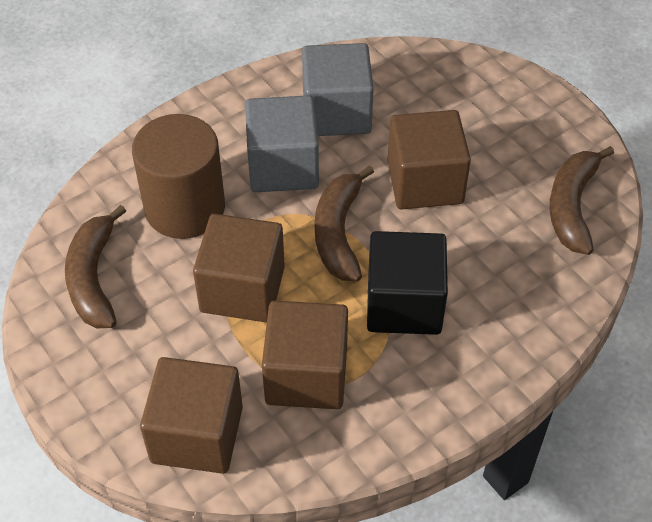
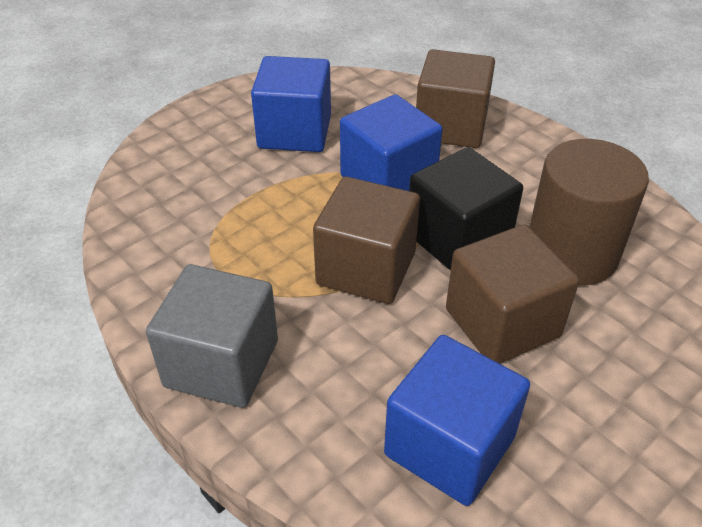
blue cube: 0 -> 3
brown banana: 3 -> 0
brown cube: 4 -> 3
grey cube: 2 -> 1

